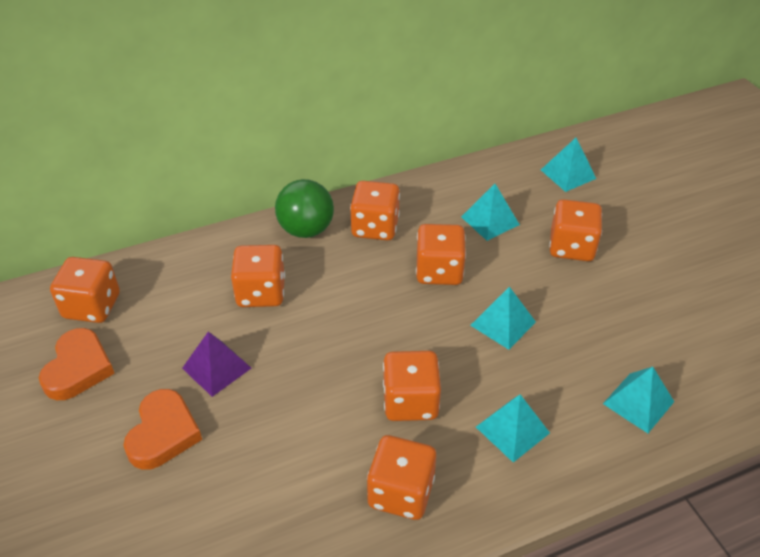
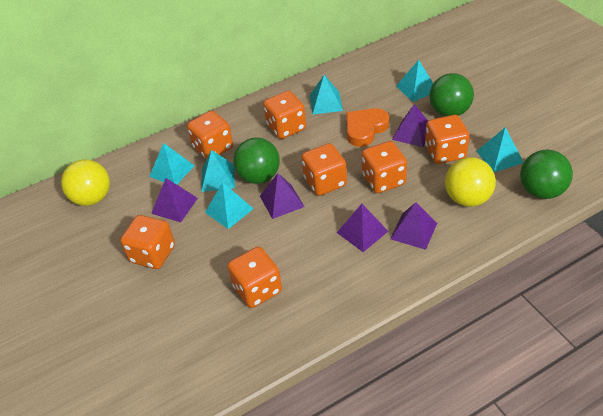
green ball: 1 -> 3
orange heart: 2 -> 1
purple pyramid: 1 -> 5
turquoise pyramid: 5 -> 6
yellow ball: 0 -> 2

